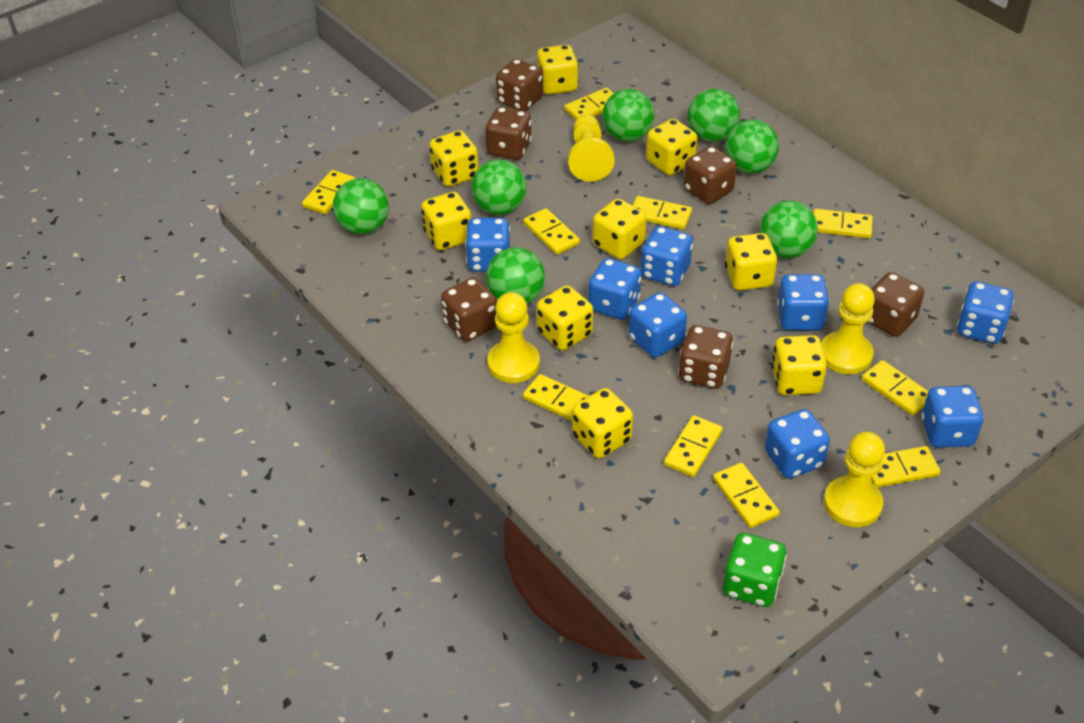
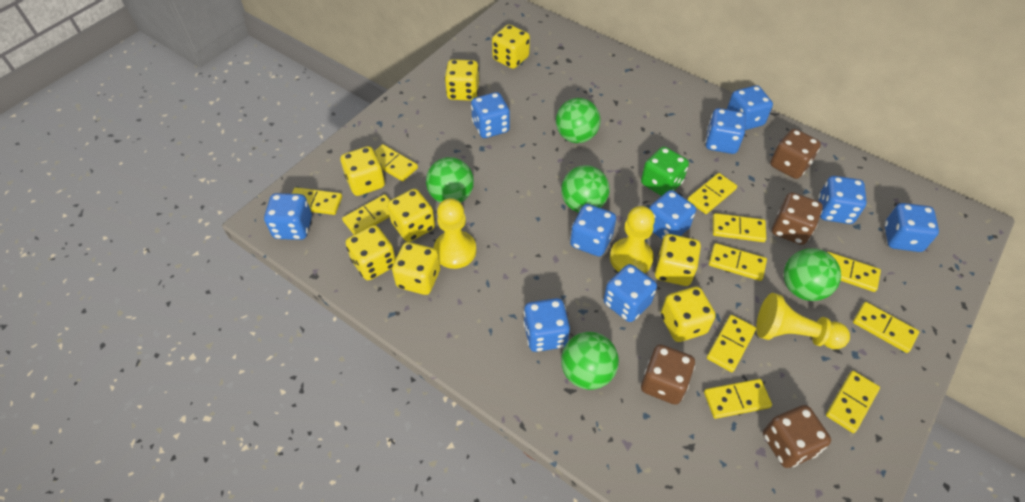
blue dice: 8 -> 10
brown dice: 6 -> 4
green ball: 7 -> 5
yellow dice: 9 -> 8
yellow domino: 10 -> 11
yellow pawn: 4 -> 3

